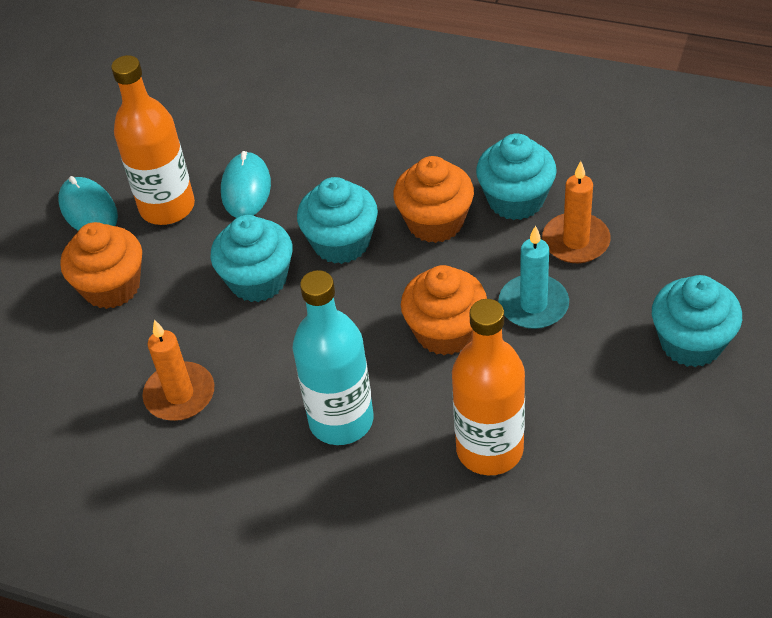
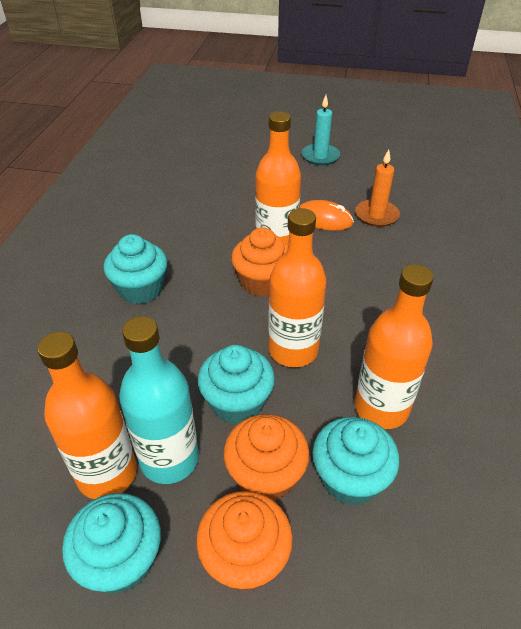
orange bottle: 2 -> 4
orange candle: 2 -> 1
orange mouse: 0 -> 1
turquoise mouse: 2 -> 0

